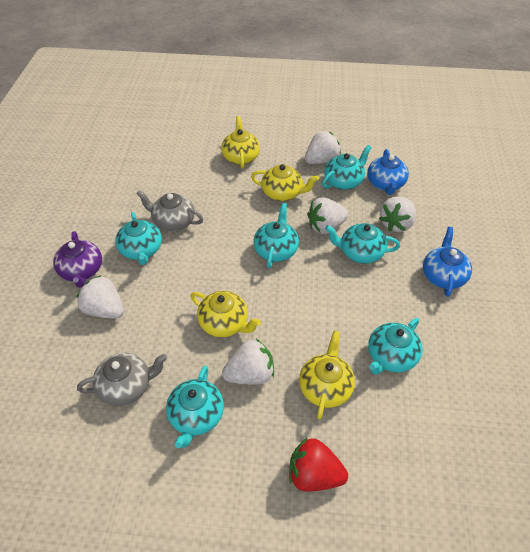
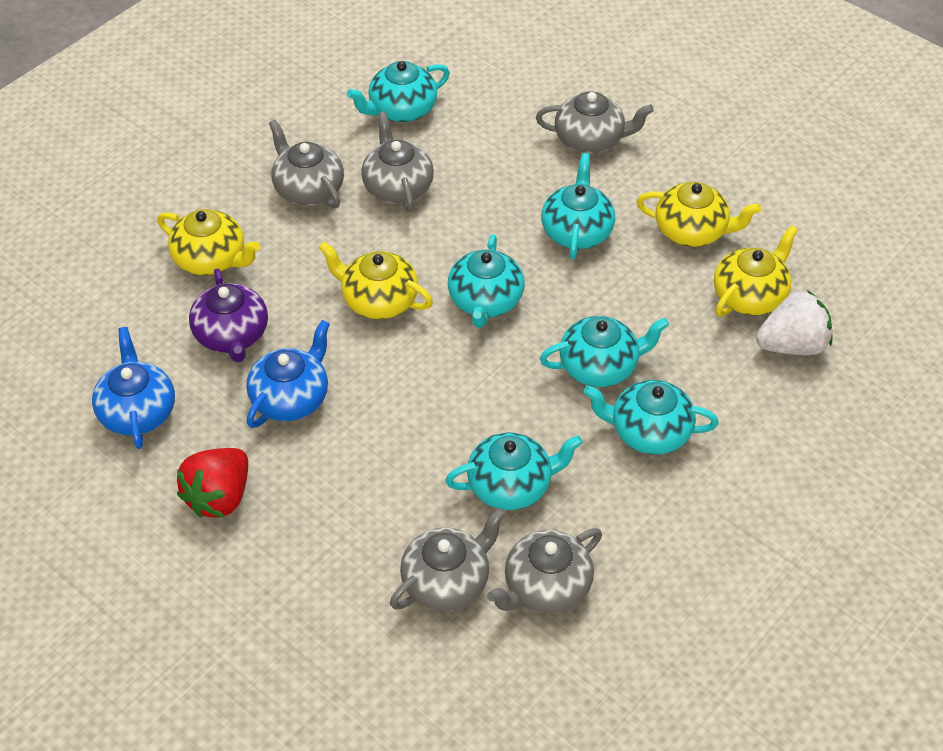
grey teapot: 2 -> 5
white strawberry: 5 -> 1

